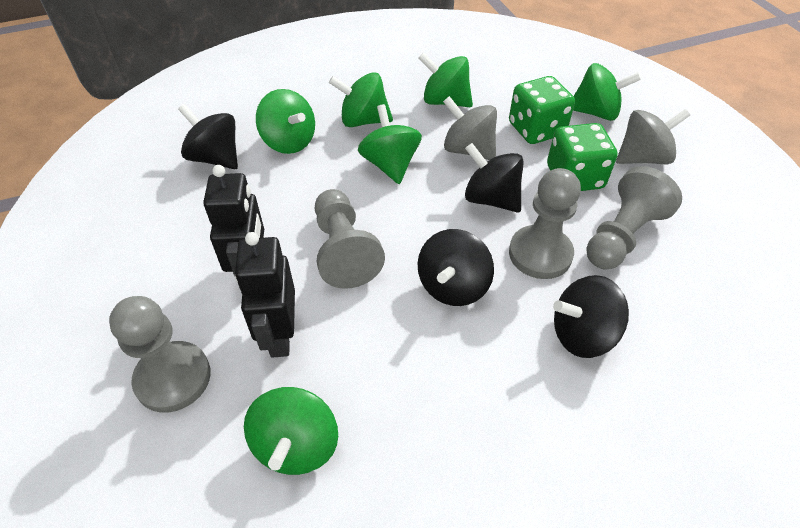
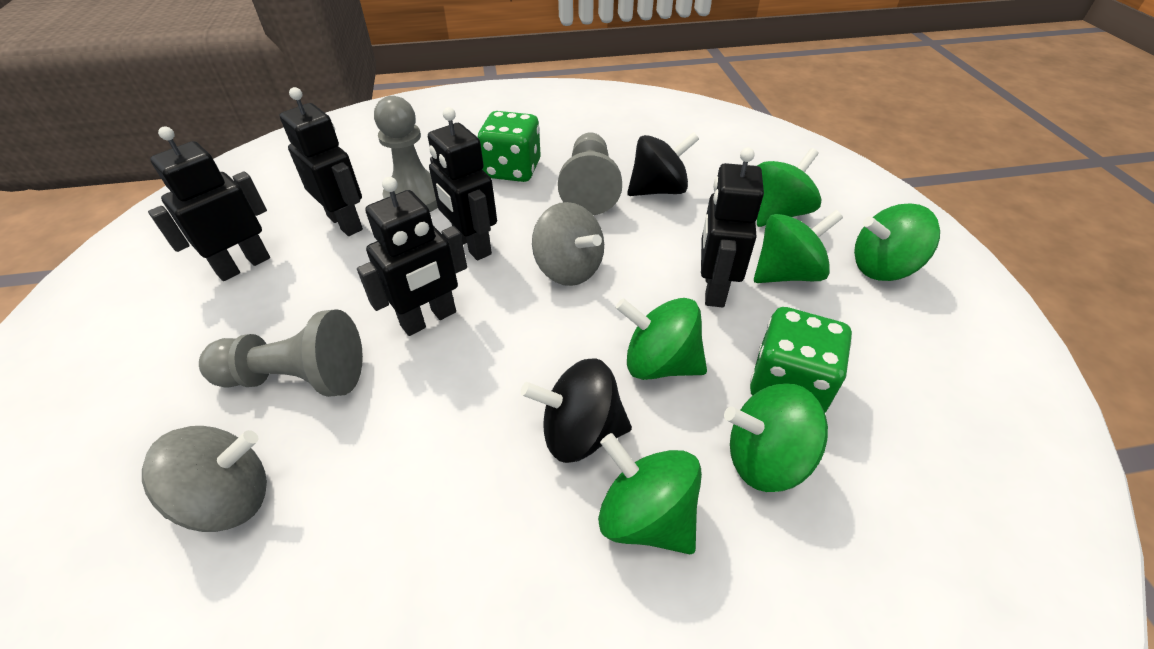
black robot: 2 -> 5
black spinning top: 4 -> 2
grey pawn: 4 -> 3

